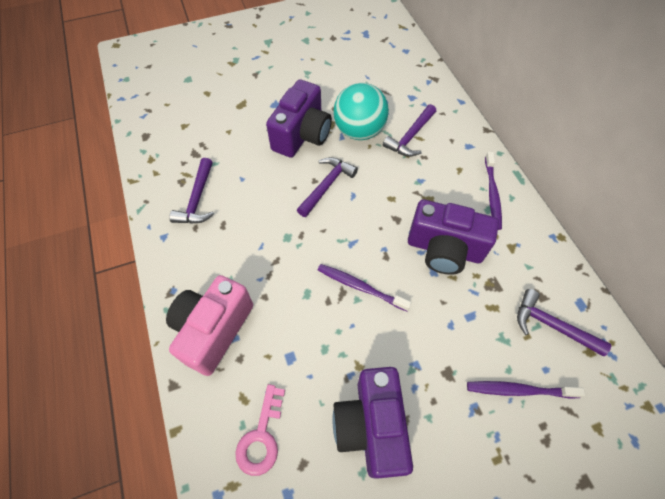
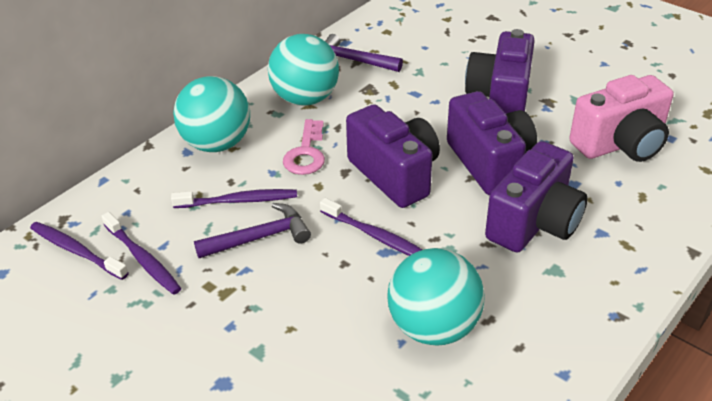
purple camera: 3 -> 4
purple hammer: 4 -> 2
purple toothbrush: 3 -> 4
turquoise ball: 1 -> 3

